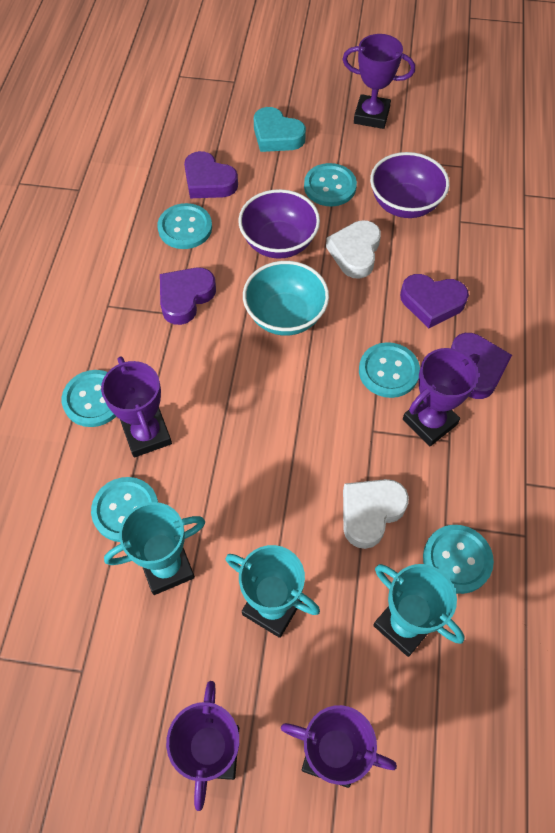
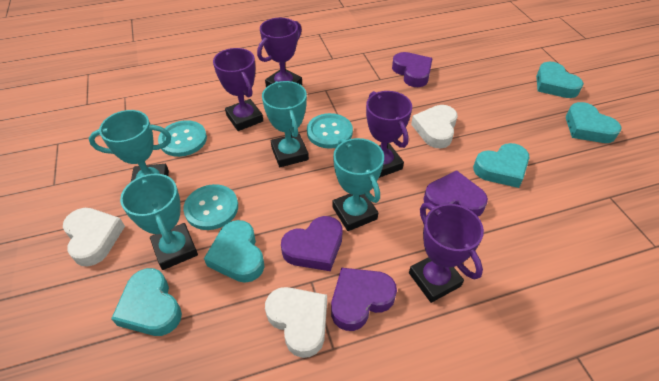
purple bowl: 2 -> 0
purple trophy: 5 -> 4
turquoise bowl: 1 -> 0
turquoise button: 6 -> 3
turquoise heart: 1 -> 5
turquoise trophy: 3 -> 4
white heart: 2 -> 3

